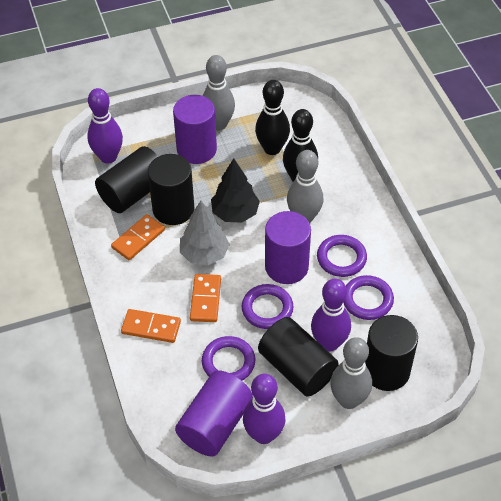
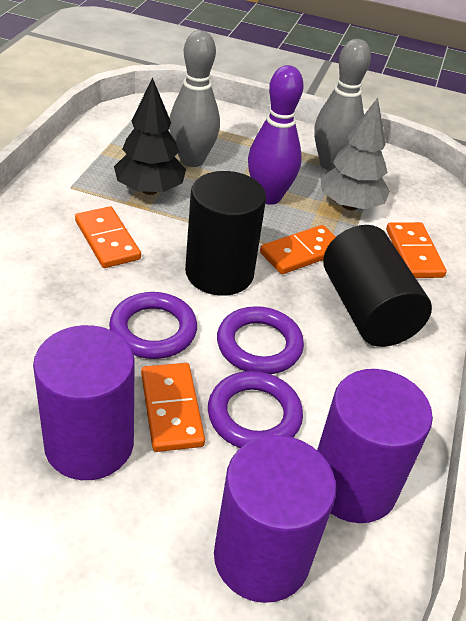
black bowling pin: 2 -> 0
black cylinder: 4 -> 2
grey bowling pin: 3 -> 2
orange domino: 3 -> 4
purple bowling pin: 3 -> 1
purple ring: 4 -> 3

